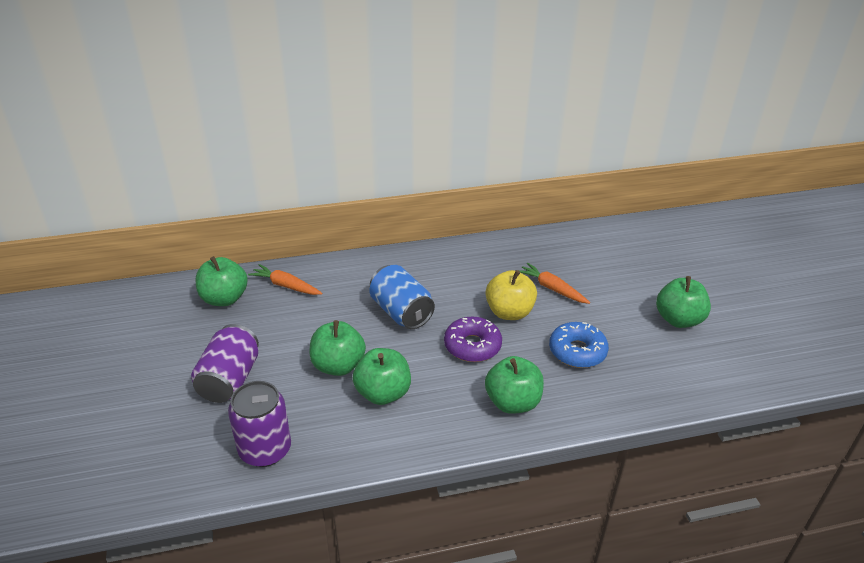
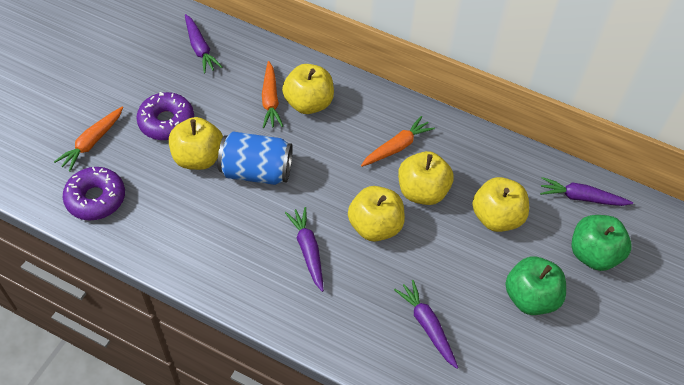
blue donut: 1 -> 0
green apple: 5 -> 2
orange carrot: 2 -> 3
purple can: 2 -> 0
purple carrot: 0 -> 4
purple donut: 1 -> 2
yellow apple: 1 -> 5

